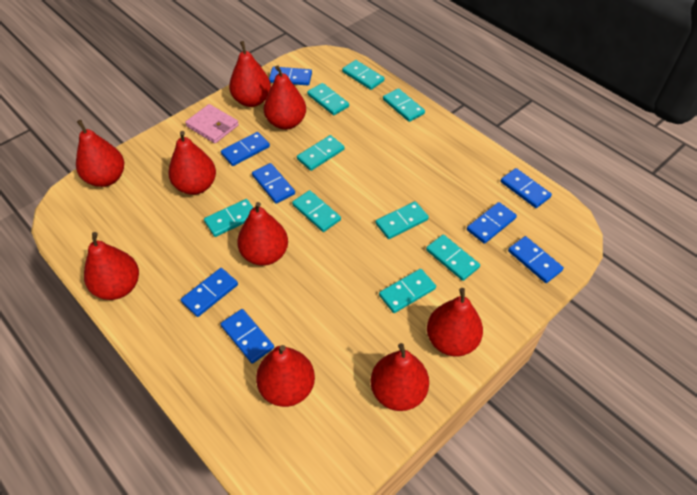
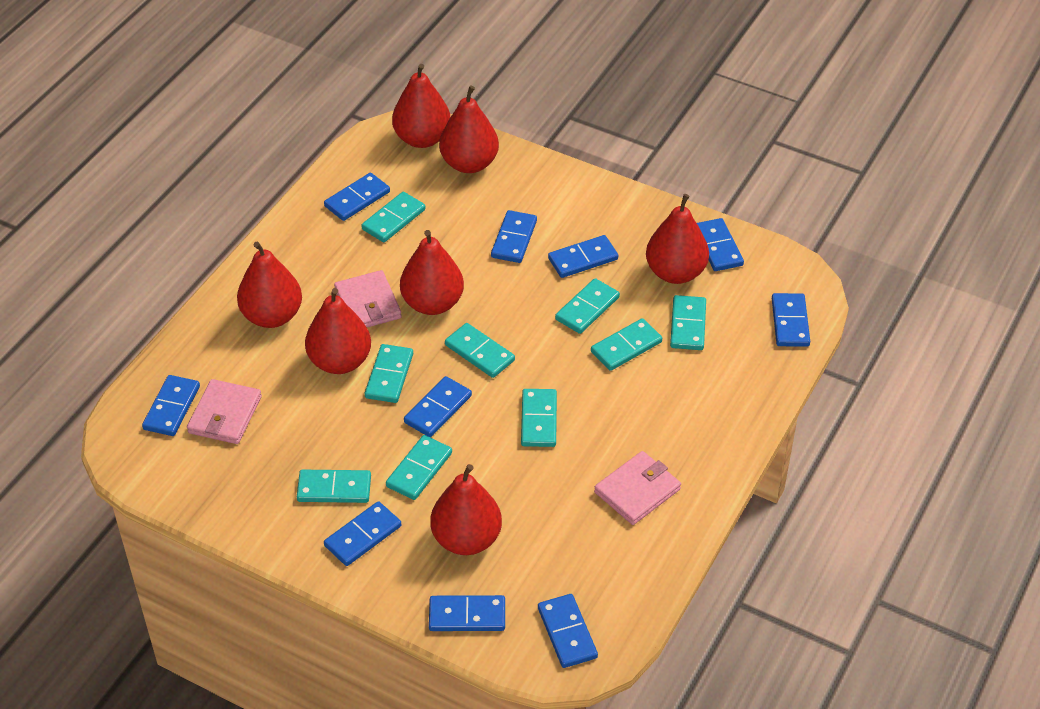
blue domino: 8 -> 10
pink wallet: 1 -> 3
red pear: 9 -> 7

